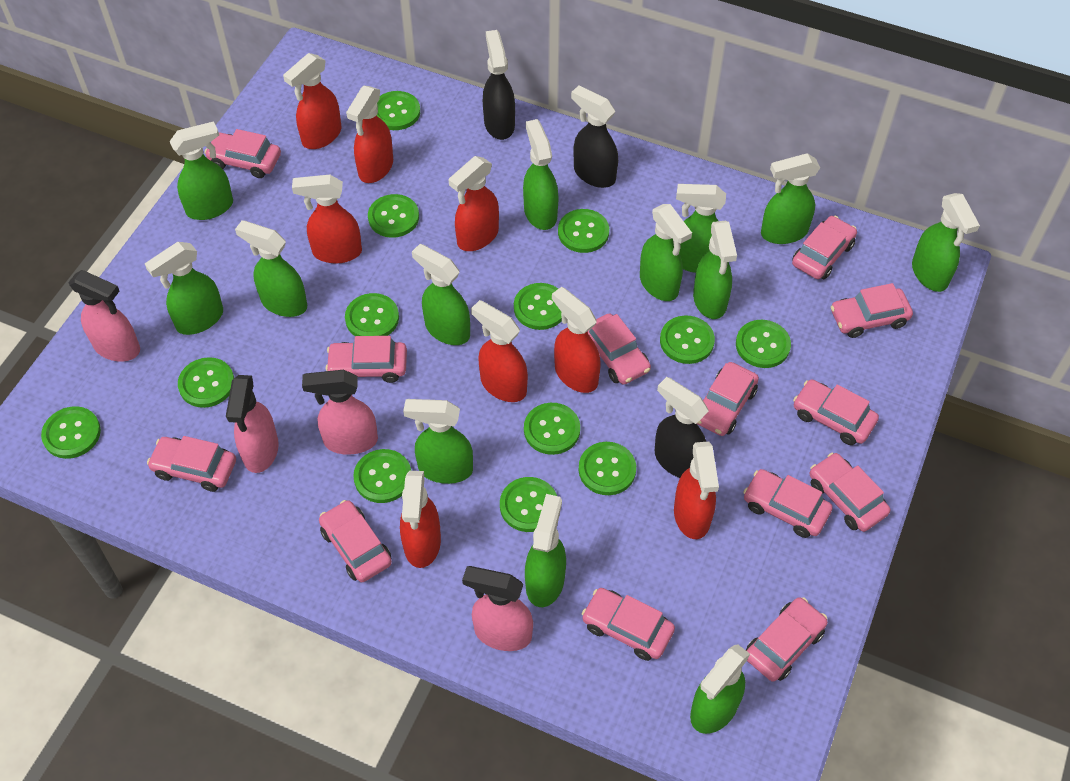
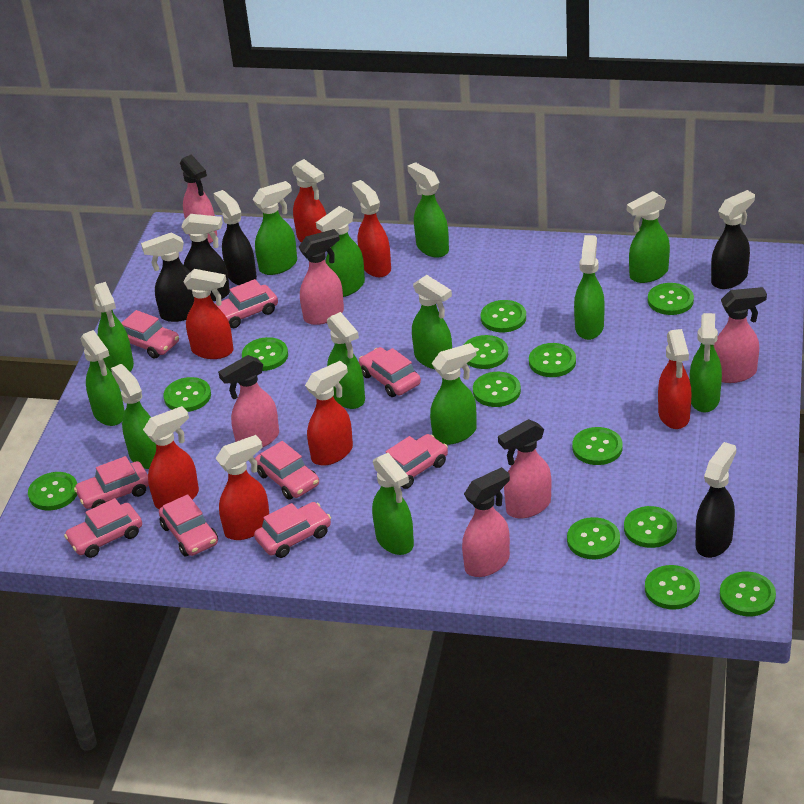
black spray bottle: 3 -> 5
pink car: 13 -> 9
pink spray bottle: 4 -> 6
red spray bottle: 8 -> 7

